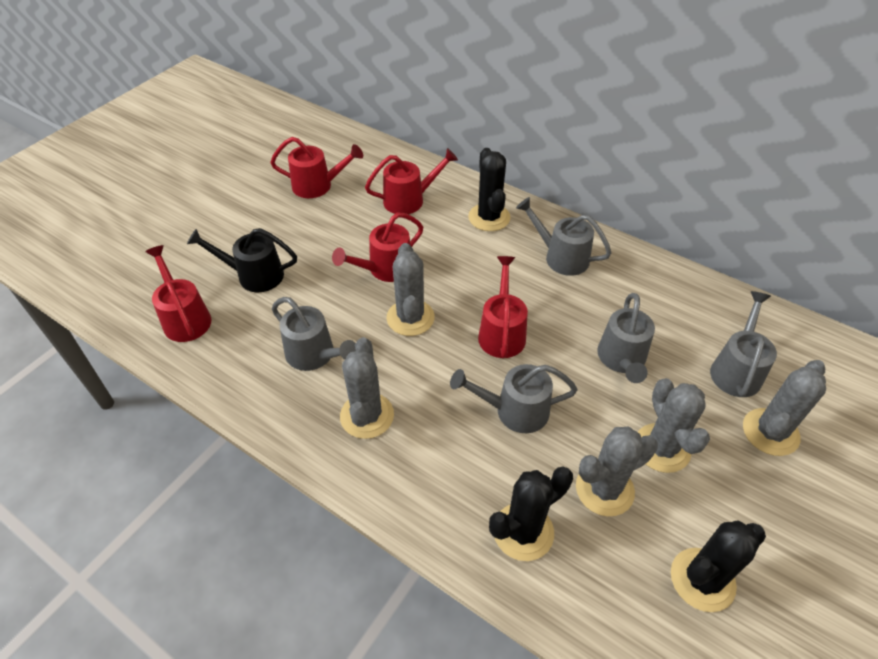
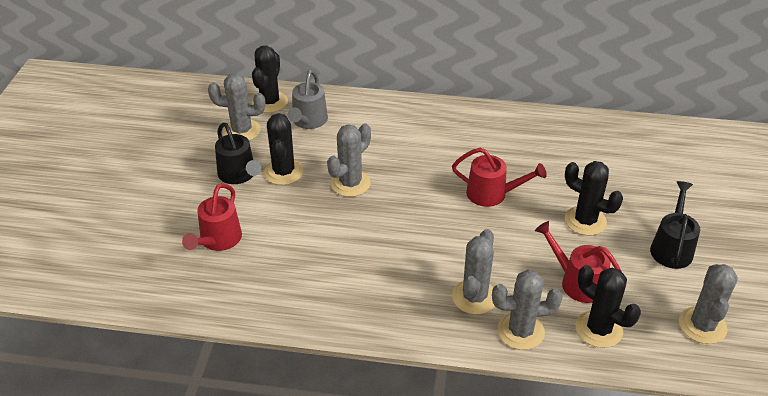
black cactus: 3 -> 4
black watering can: 1 -> 2
grey watering can: 5 -> 1
red watering can: 5 -> 3

